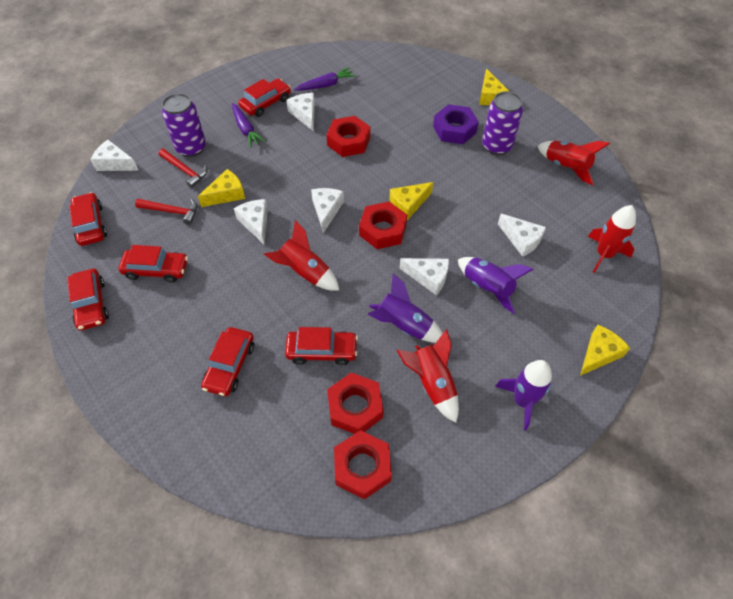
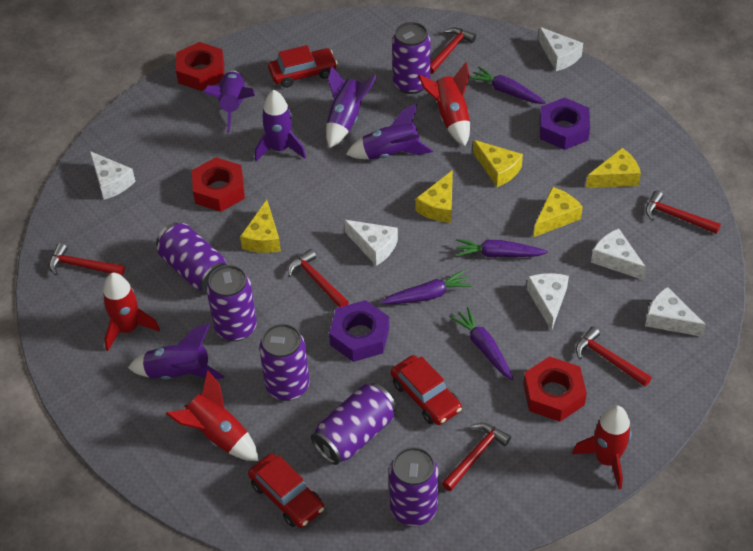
purple can: 2 -> 6
purple carrot: 2 -> 4
purple nut: 1 -> 2
purple rocket: 3 -> 5
red car: 6 -> 3
red hammer: 2 -> 6
red nut: 4 -> 3
yellow cheese: 4 -> 5

